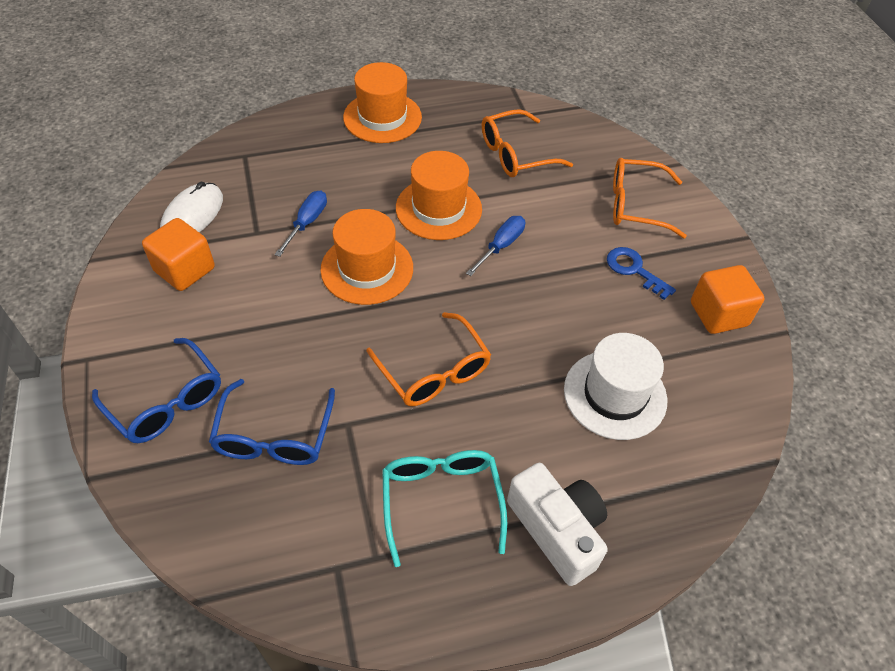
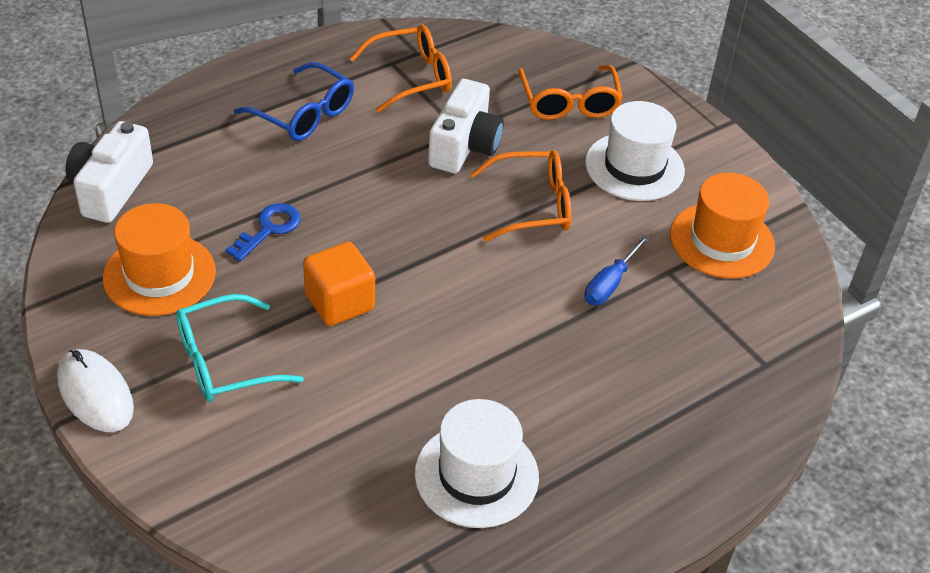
blue glasses: 2 -> 1
blue screwdriver: 2 -> 1
orange cube: 2 -> 1
orange hat: 3 -> 2
white camera: 1 -> 2
white hat: 1 -> 2

